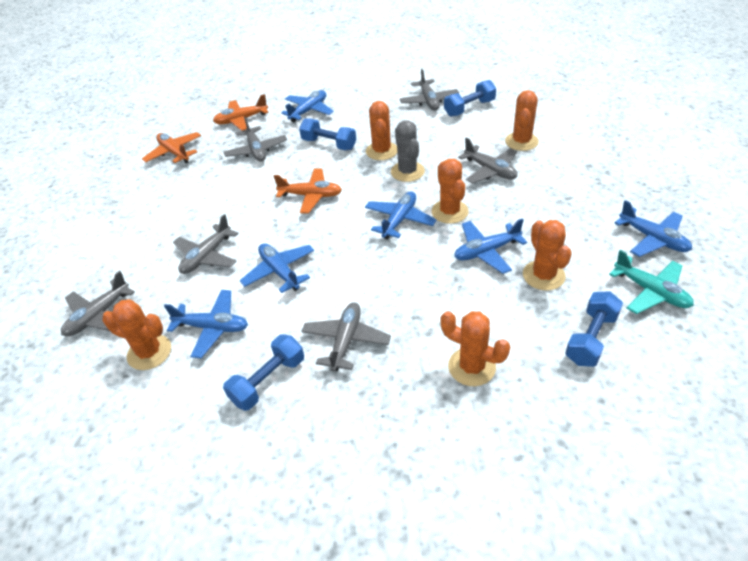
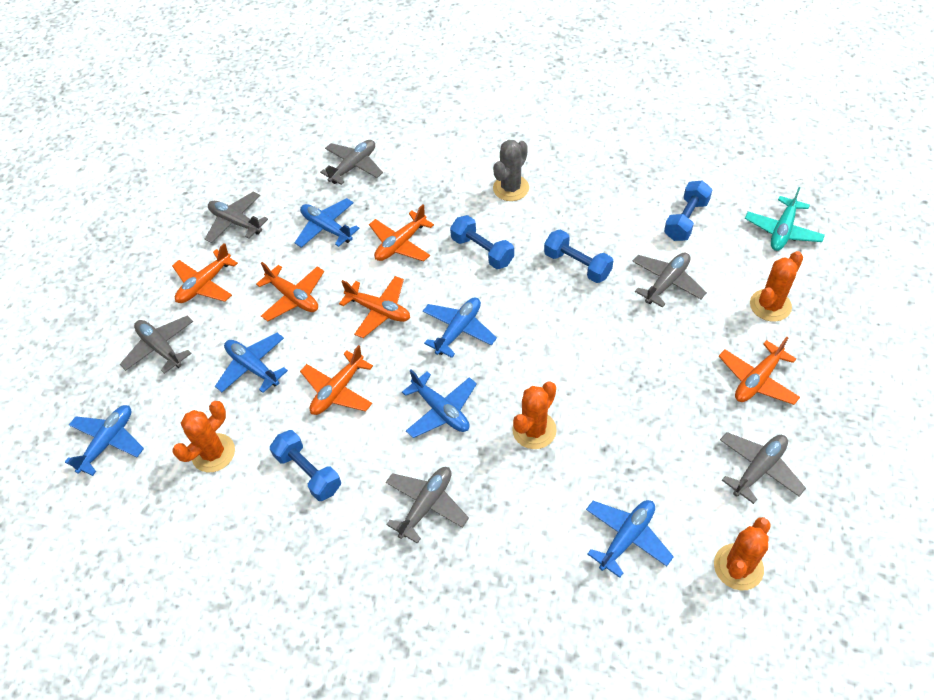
orange cactus: 6 -> 4
orange plane: 3 -> 6

